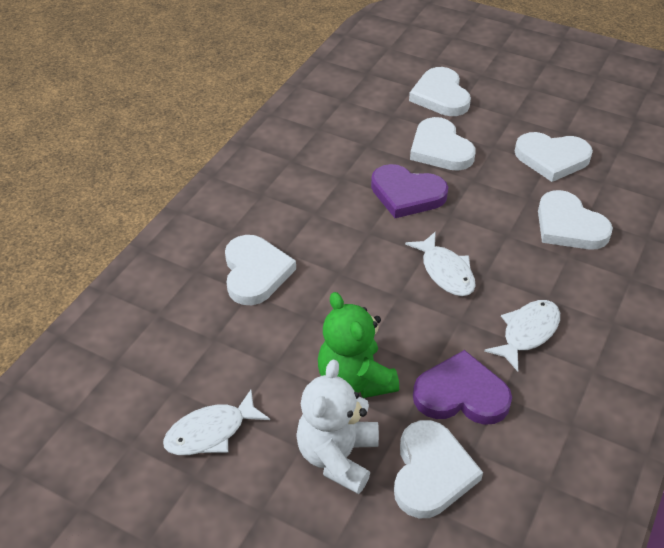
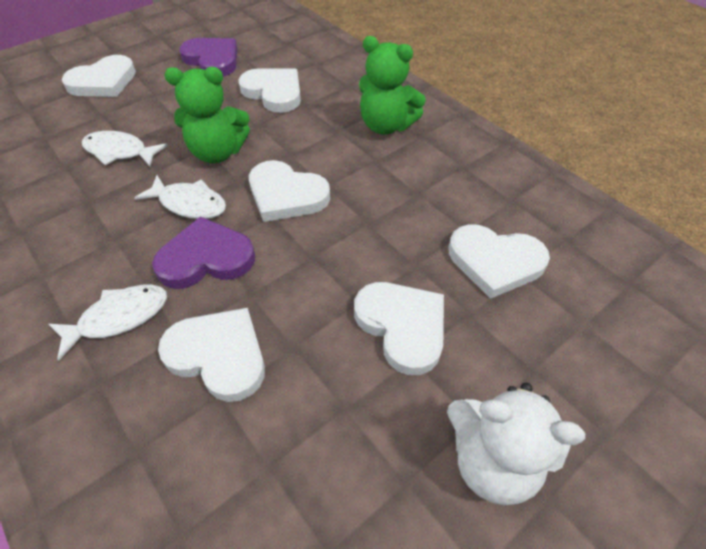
green teddy bear: 1 -> 2

